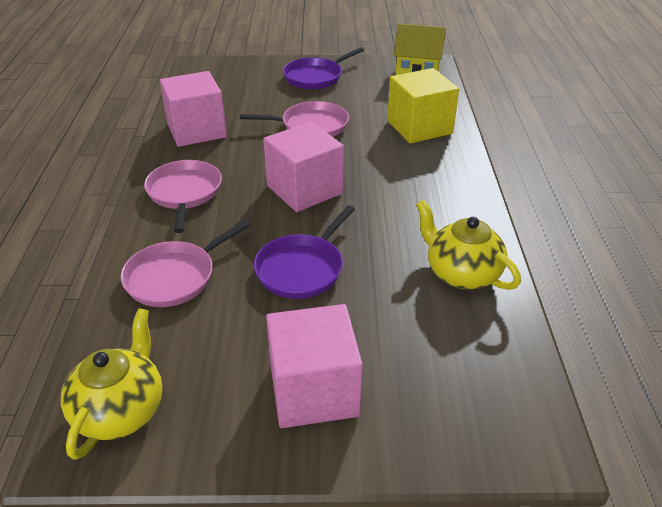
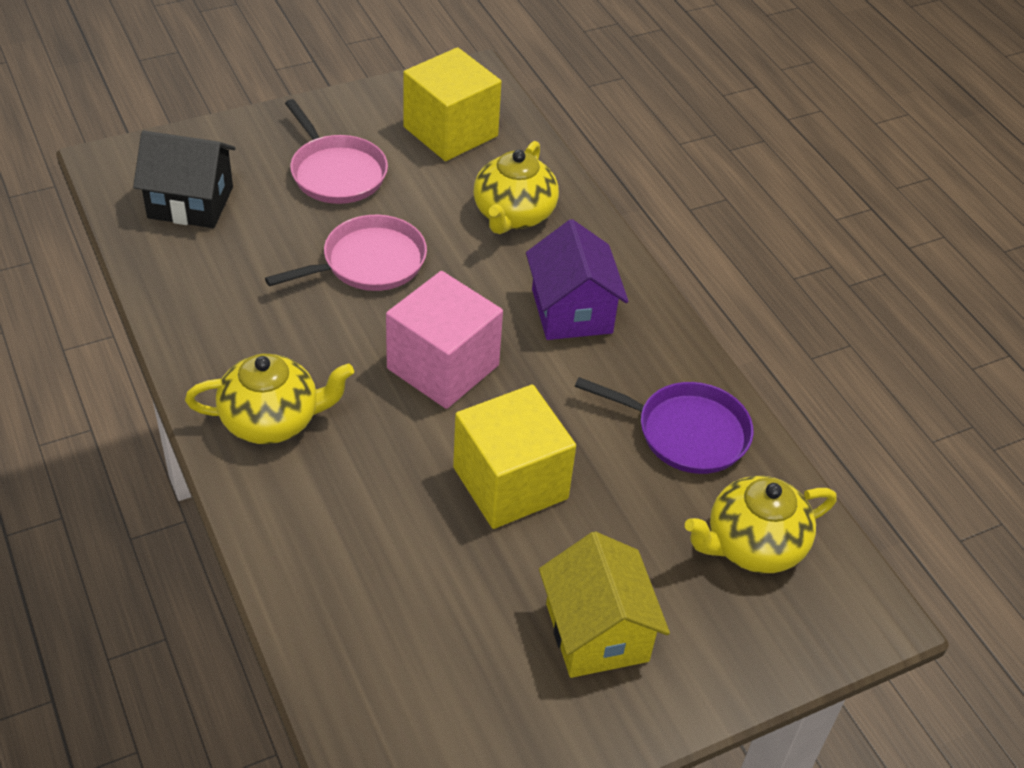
black house: 0 -> 1
pink cube: 3 -> 1
pink pan: 3 -> 2
purple house: 0 -> 1
purple pan: 2 -> 1
yellow cube: 1 -> 2
yellow teapot: 2 -> 3

